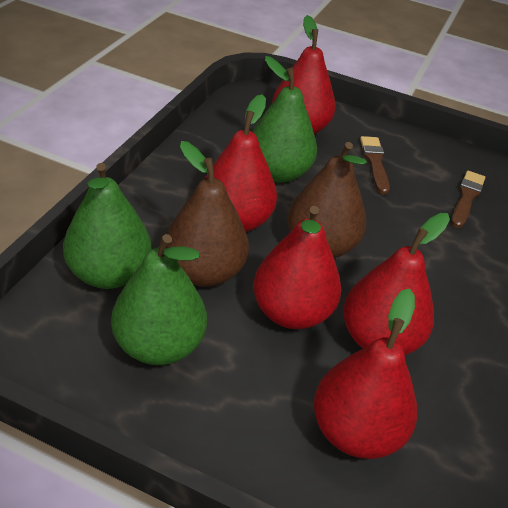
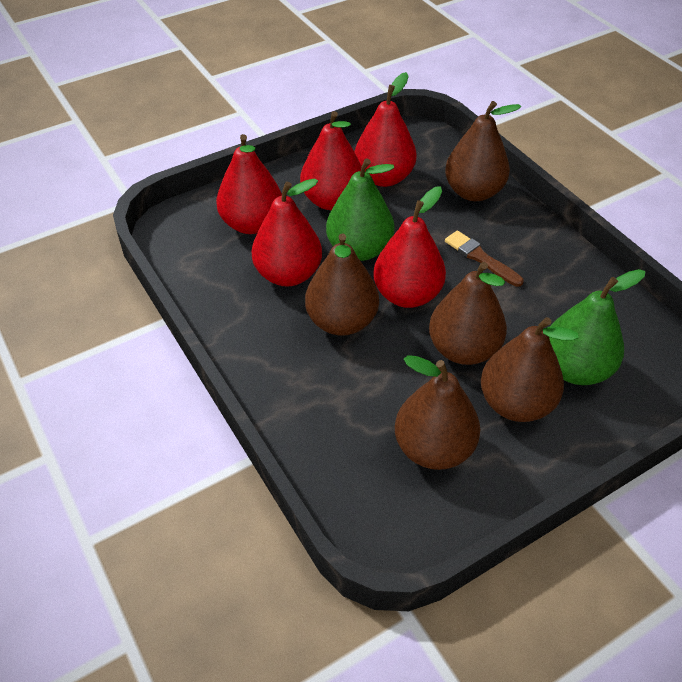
brown brush: 2 -> 1
brown pear: 2 -> 5
green pear: 3 -> 2

